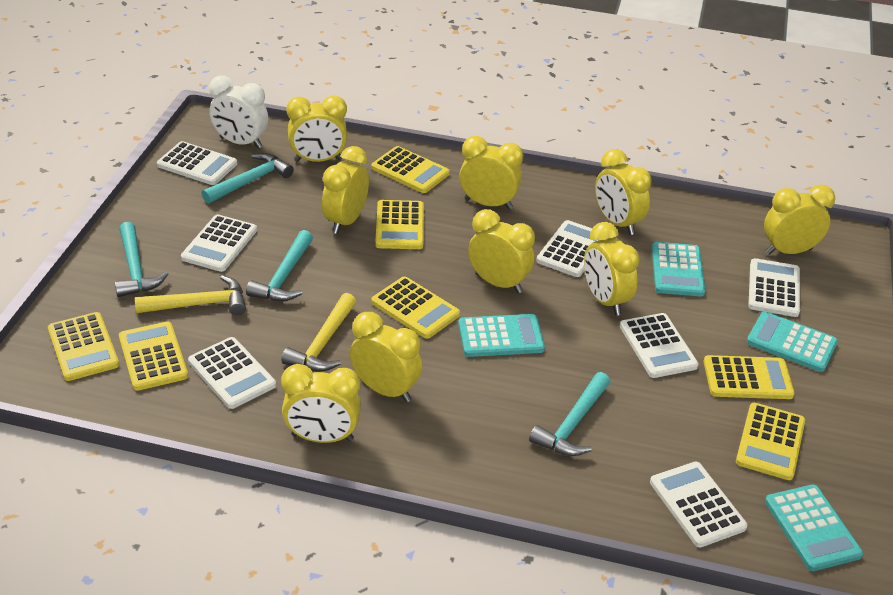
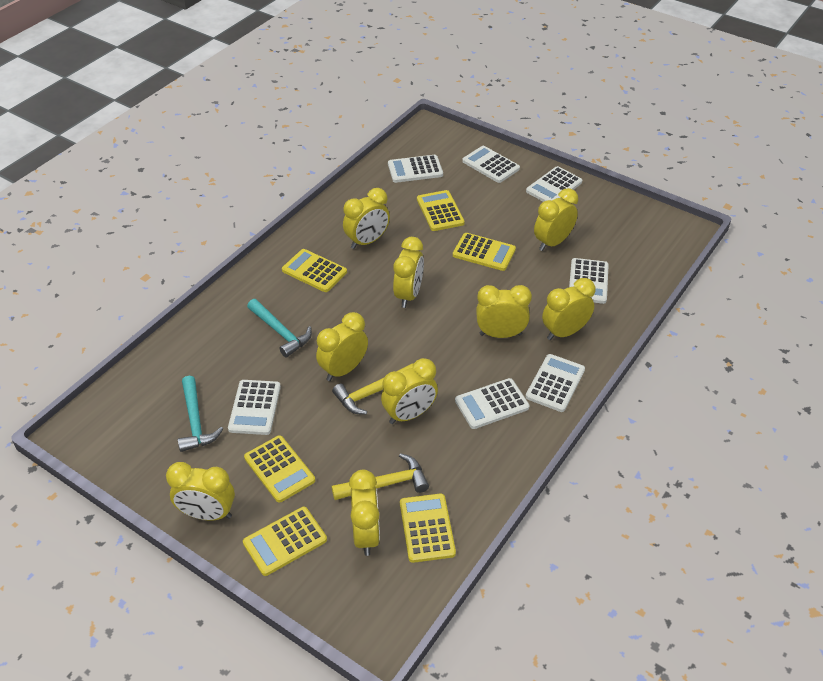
turquoise calculator: 4 -> 0
turquoise hammer: 4 -> 2
white clock: 1 -> 0
yellow calculator: 7 -> 6

